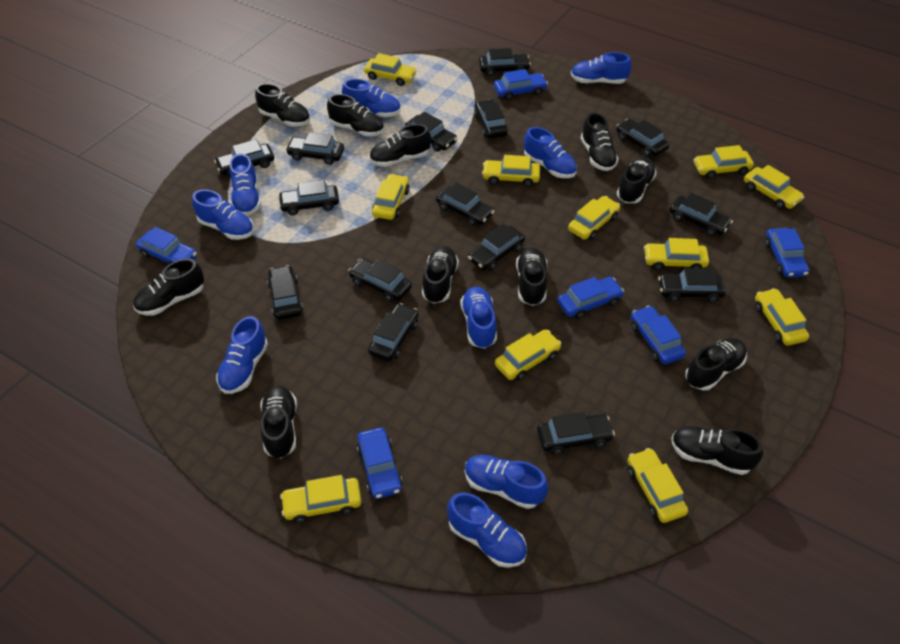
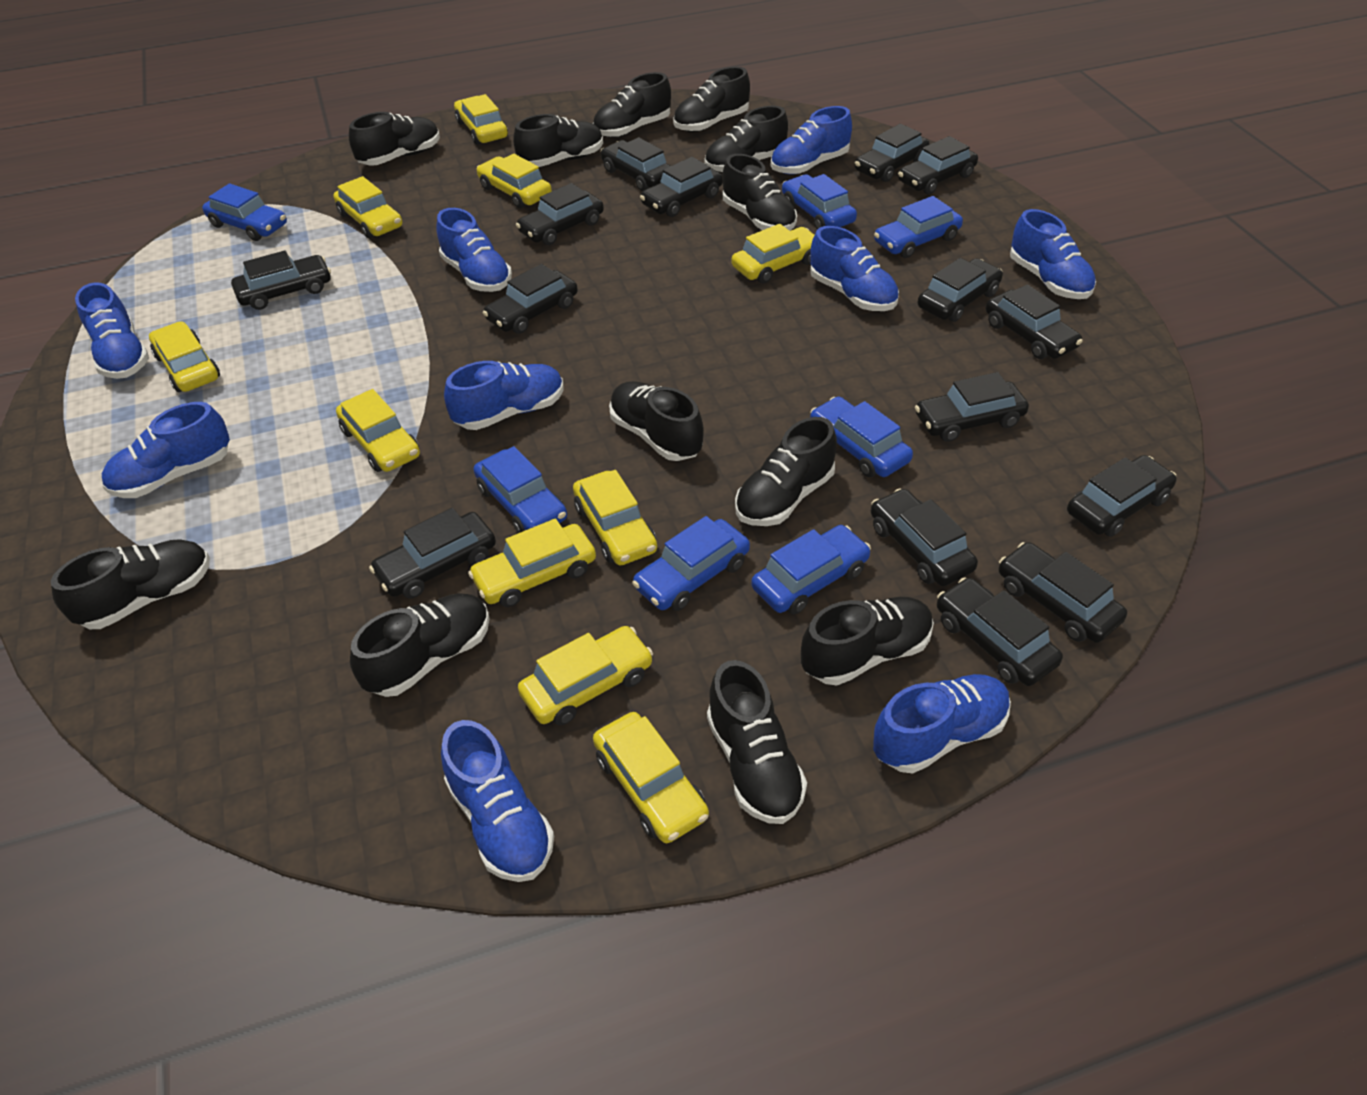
black shoe: 11 -> 12
blue car: 6 -> 7
yellow car: 11 -> 10

